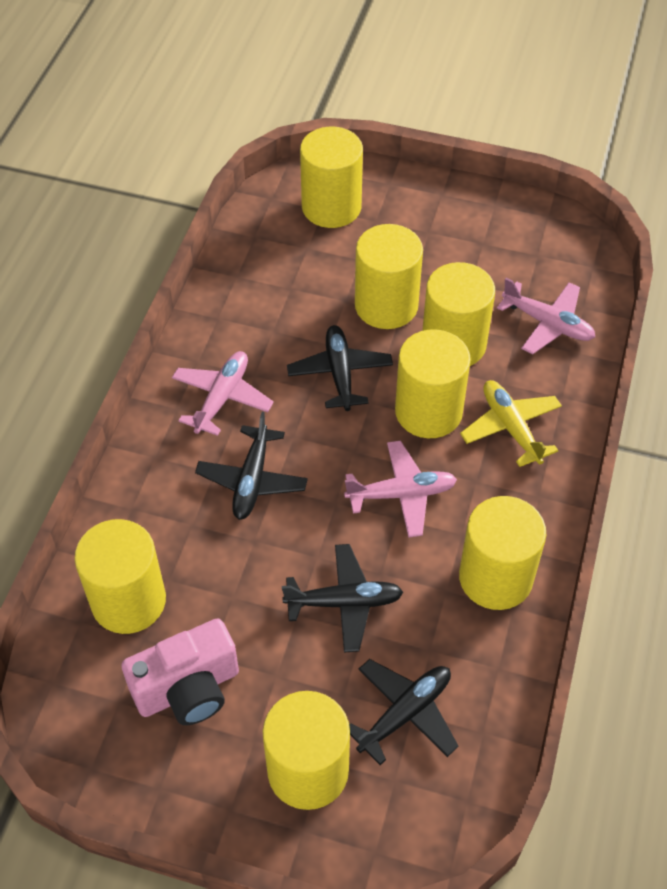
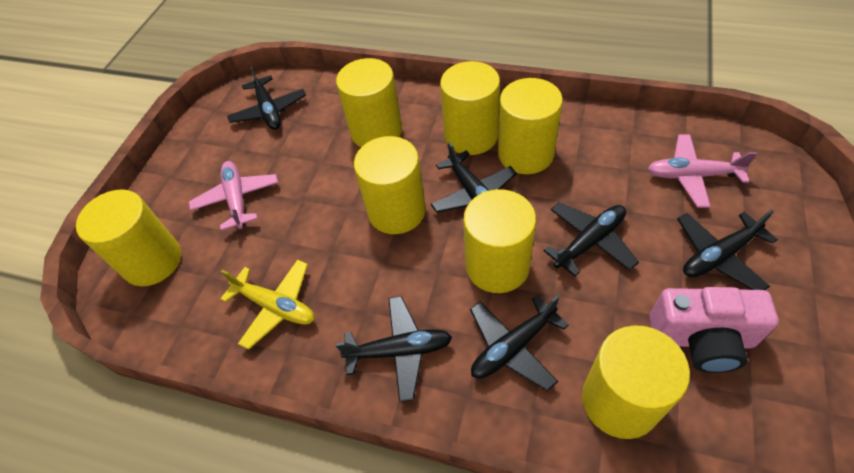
black plane: 4 -> 6
pink plane: 3 -> 2

